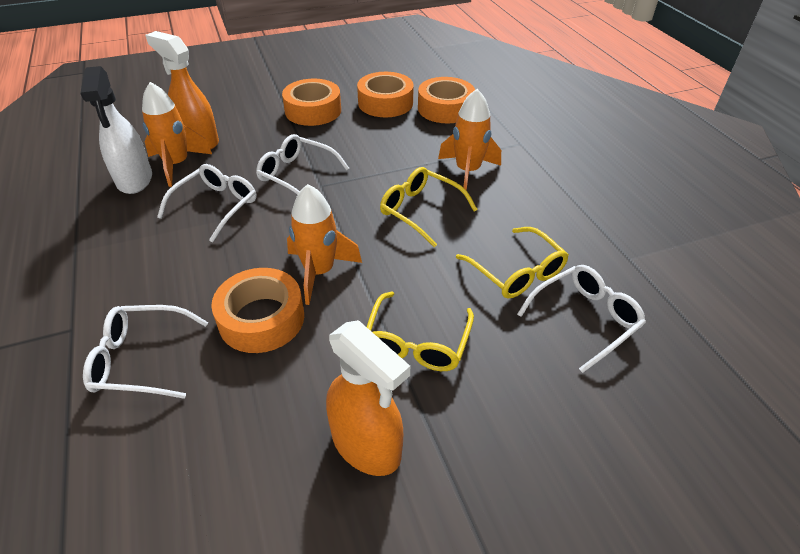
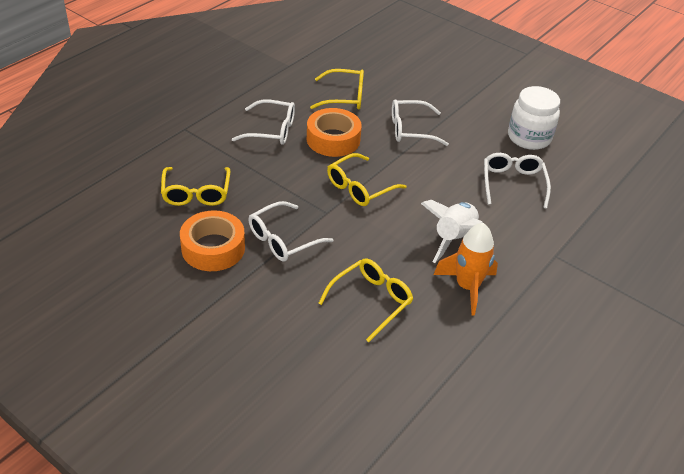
orange rocket: 3 -> 1
orange spray bottle: 2 -> 0
orange tape: 4 -> 2
white jar: 0 -> 1
white rocket: 0 -> 1
white spray bottle: 1 -> 0
yellow glasses: 3 -> 4

